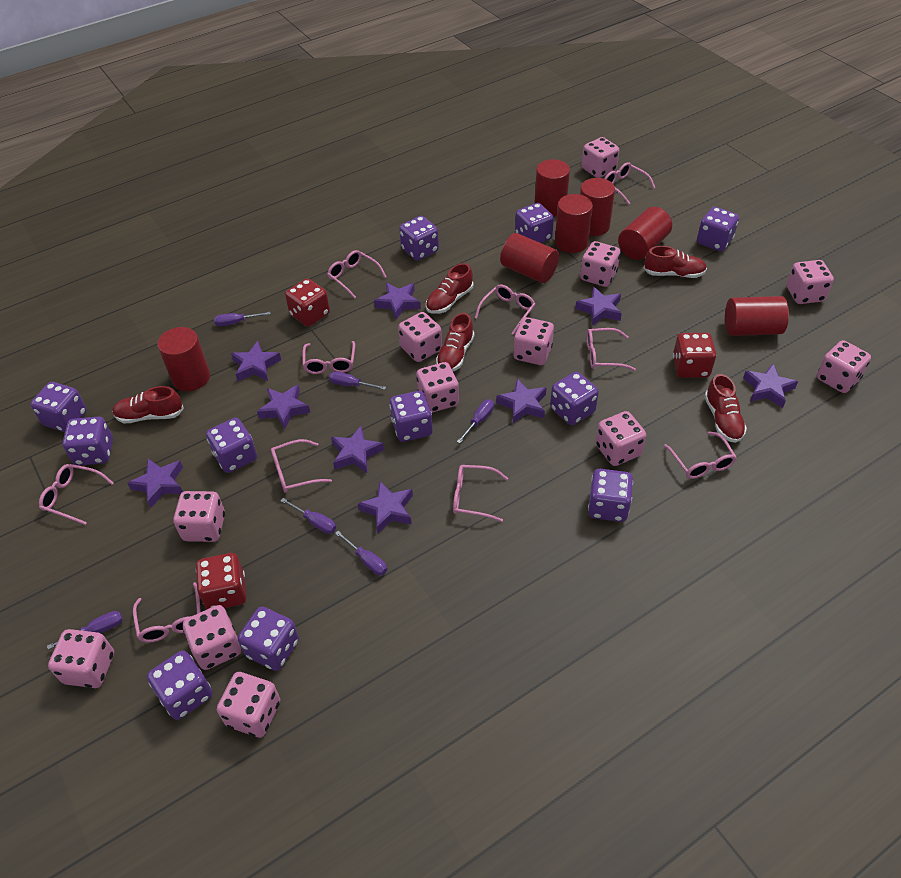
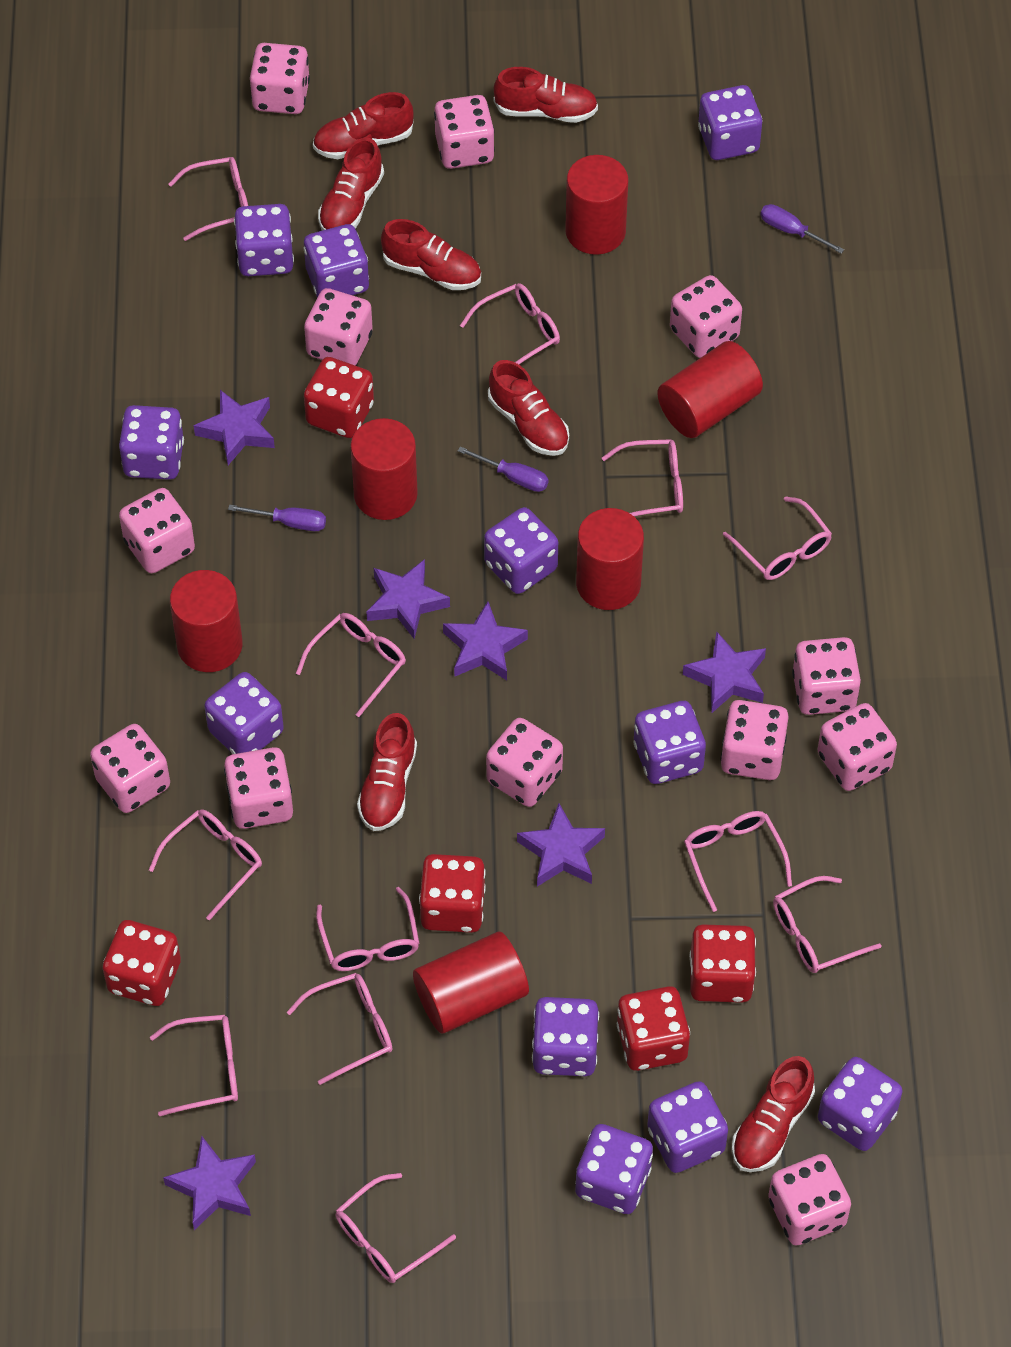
pink glasses: 10 -> 12
purple screwdriver: 6 -> 3
purple star: 9 -> 6
red cylinder: 7 -> 6
red dice: 3 -> 5
red shoe: 5 -> 7

